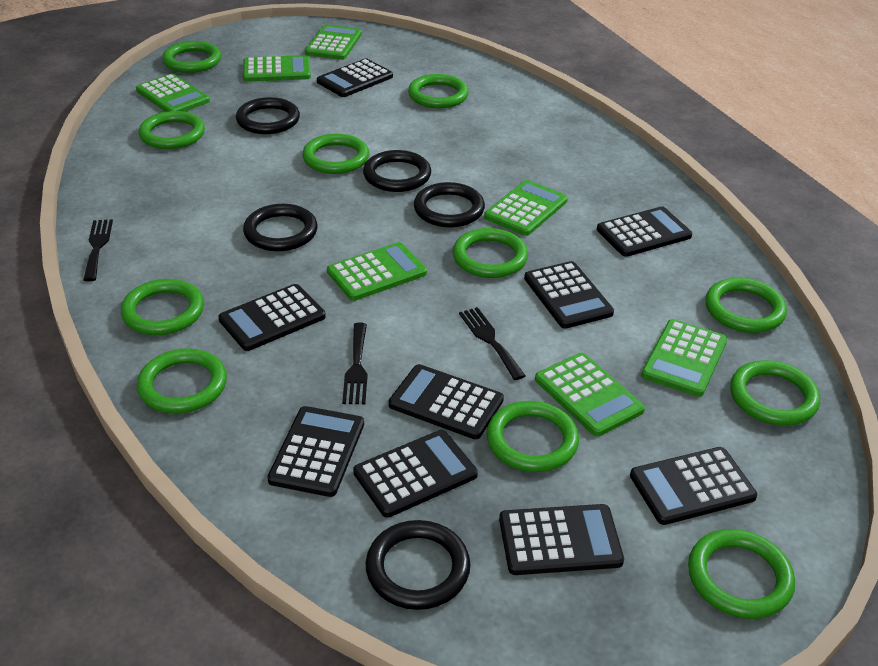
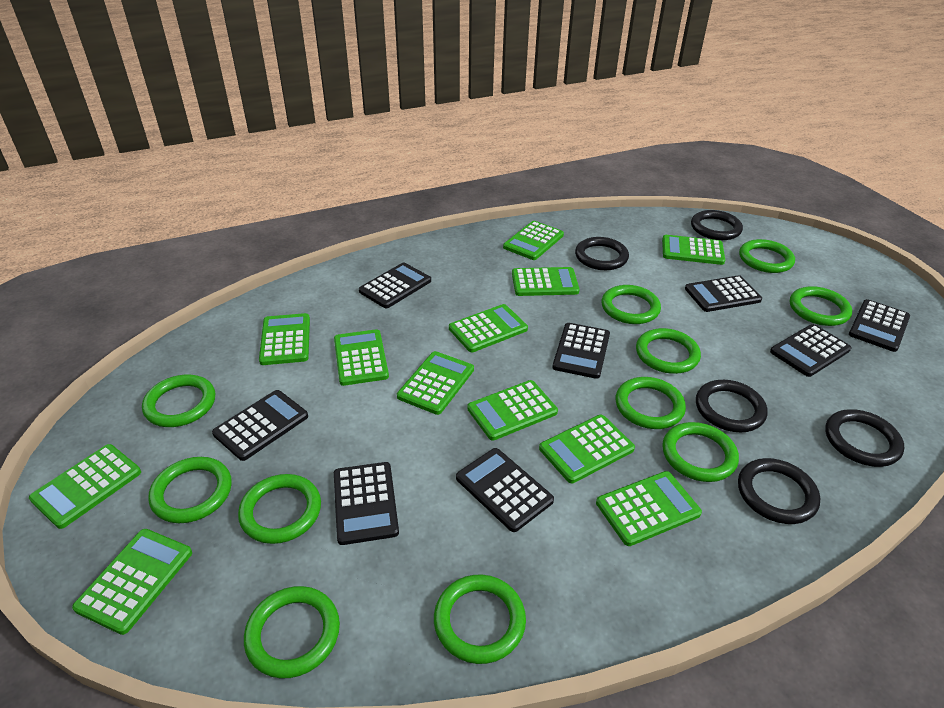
black calculator: 9 -> 8
black fork: 3 -> 0
green calculator: 7 -> 12

